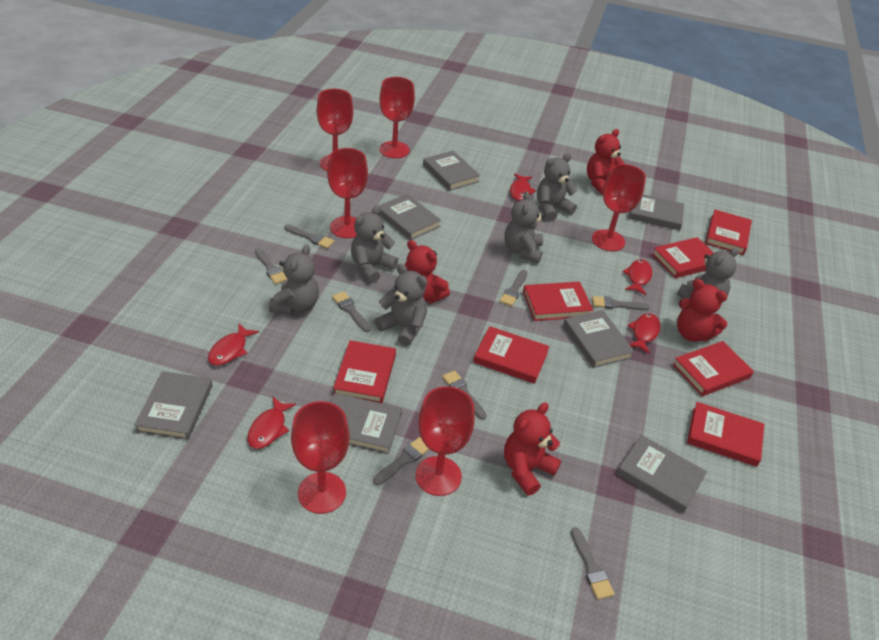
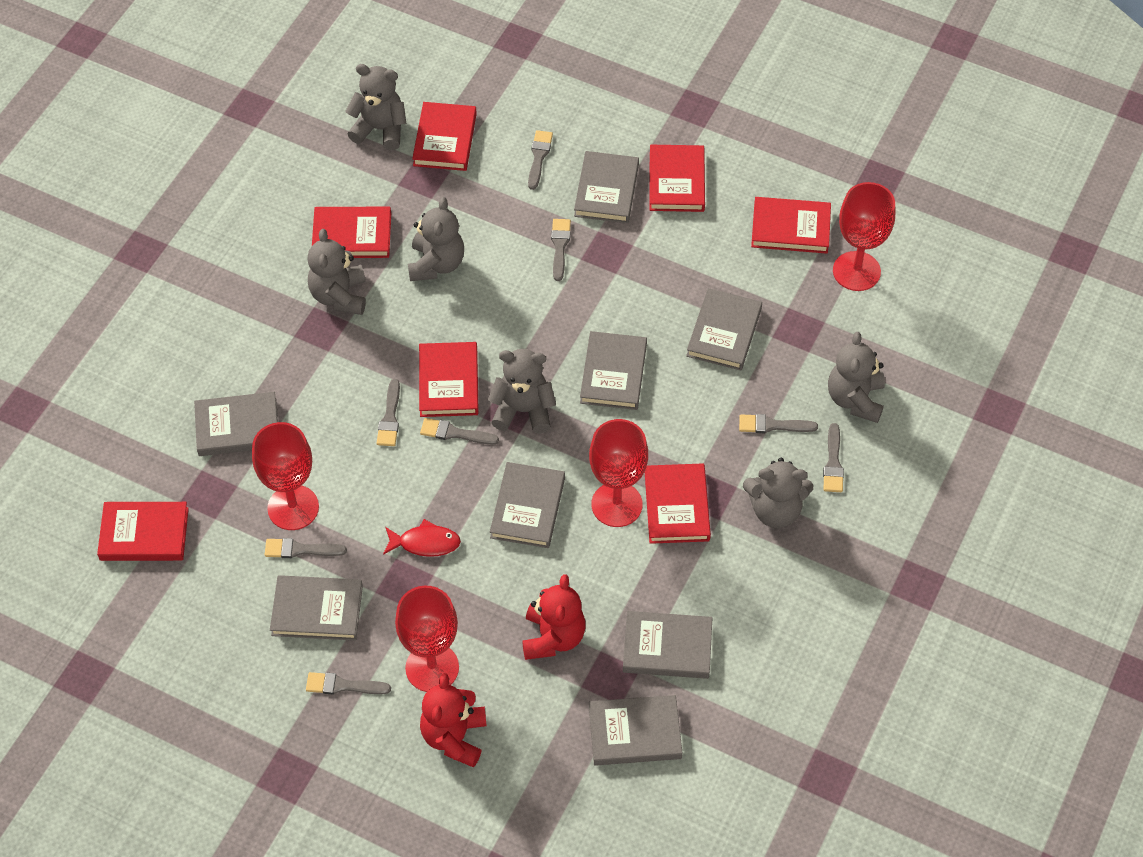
grey book: 7 -> 8
red fish: 5 -> 1
red goblet: 6 -> 4
red teddy bear: 4 -> 2

